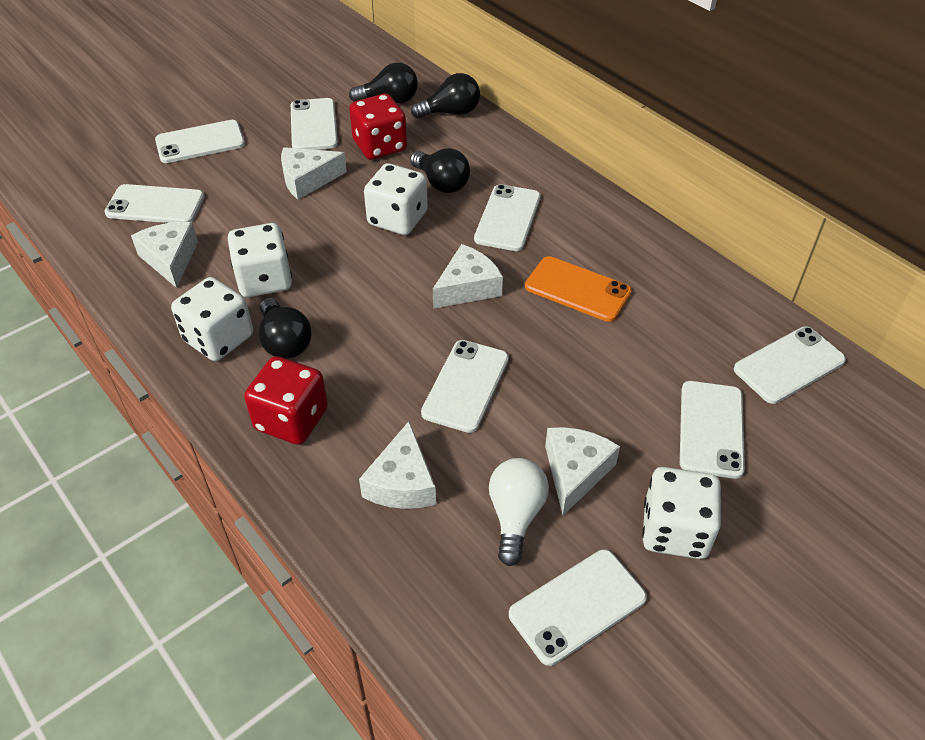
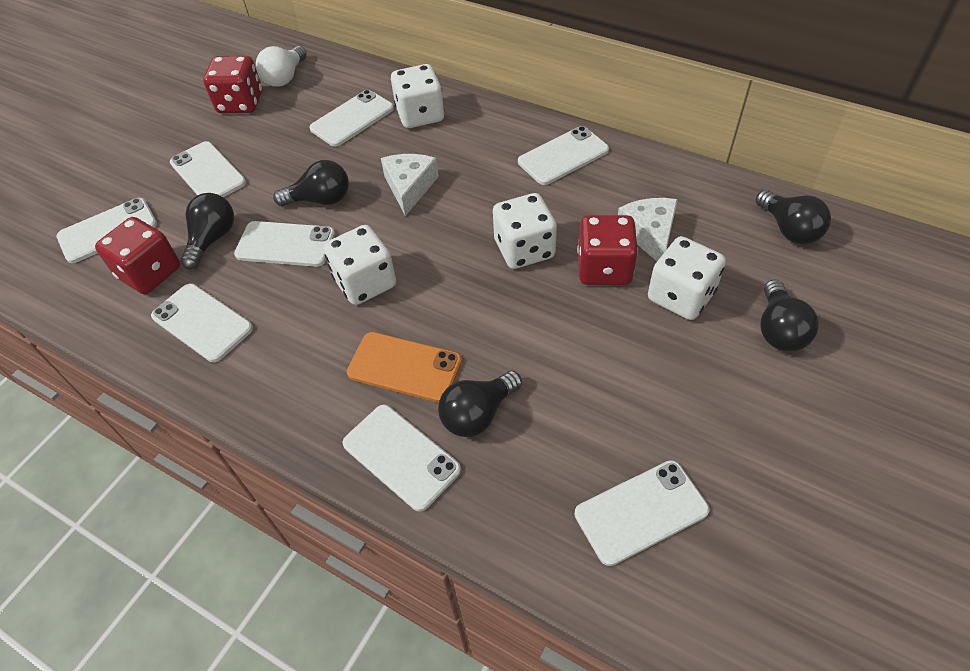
black light bulb: 4 -> 5
red dice: 2 -> 3
white cheese: 5 -> 2

